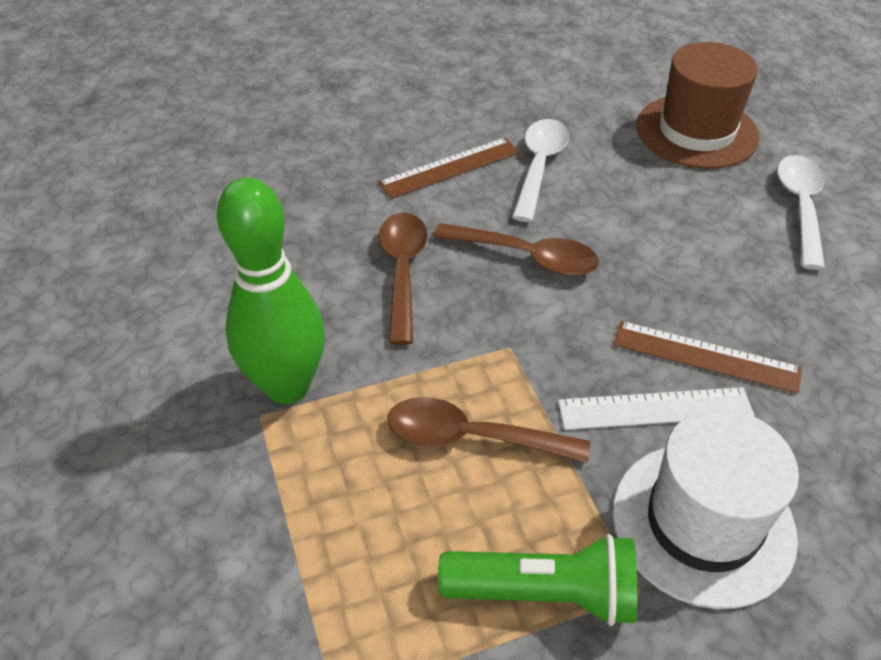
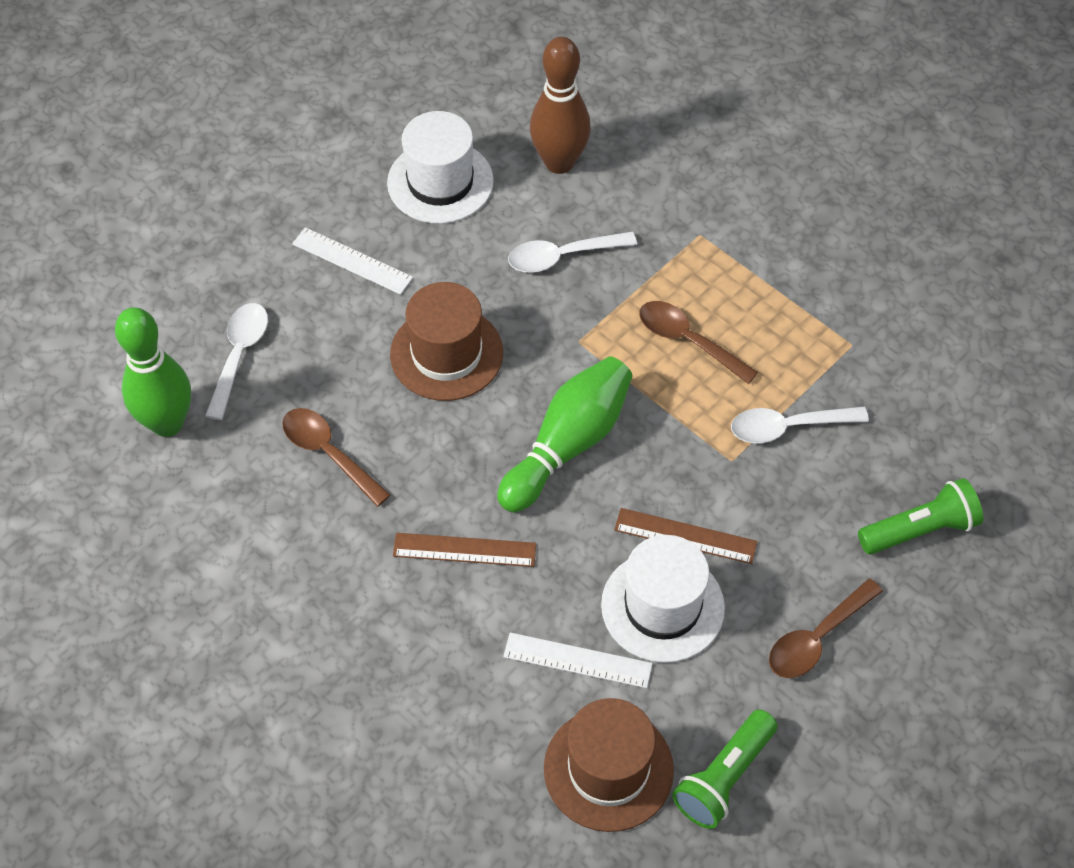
brown bowling pin: 0 -> 1
brown hat: 1 -> 2
green bowling pin: 1 -> 2
green flashlight: 1 -> 2
white hat: 1 -> 2
white ruler: 1 -> 2
white spoon: 2 -> 3

